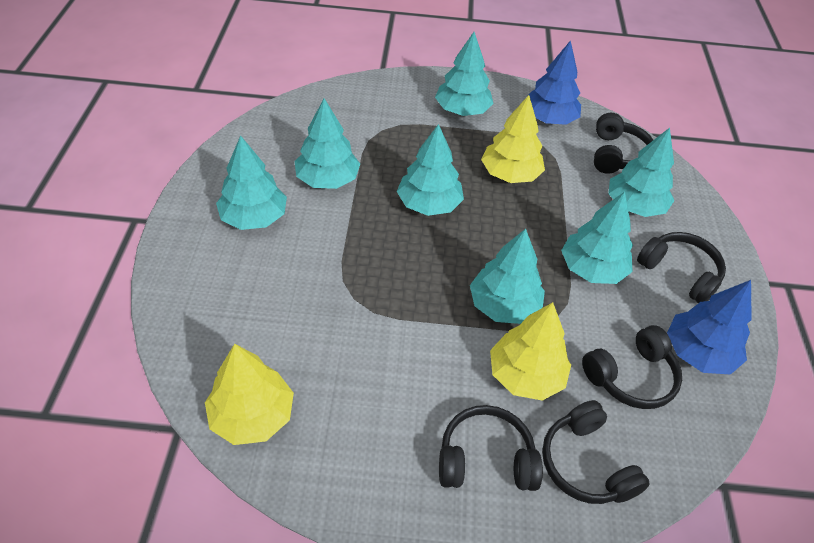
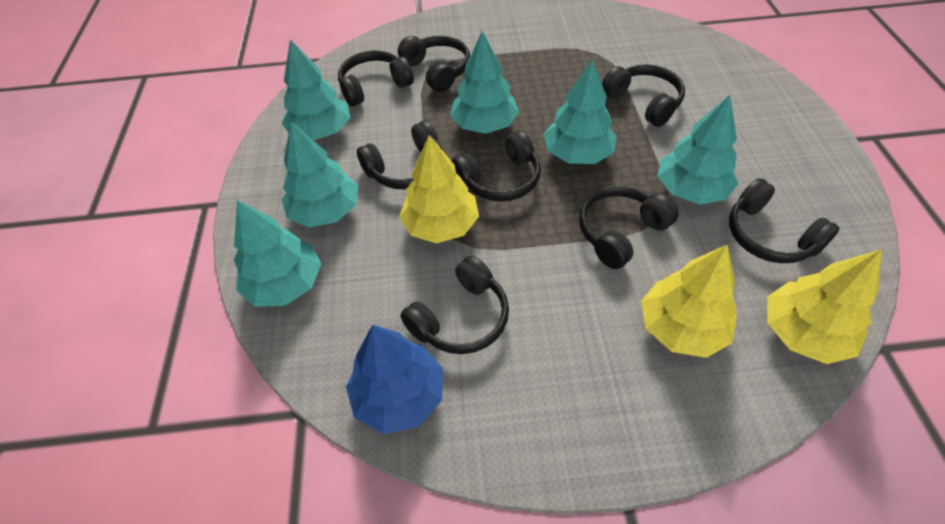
black headphones: 5 -> 8
blue tree: 2 -> 1
turquoise tree: 7 -> 6

